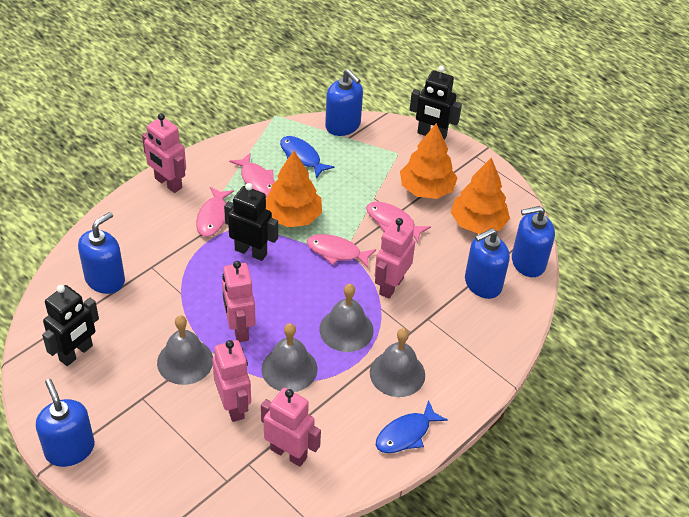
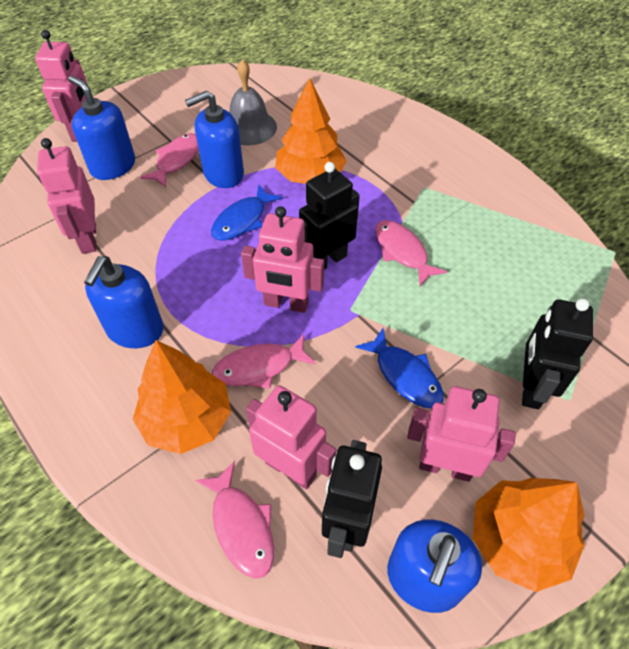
blue soap dispenser: 5 -> 4
grey bell: 4 -> 1

